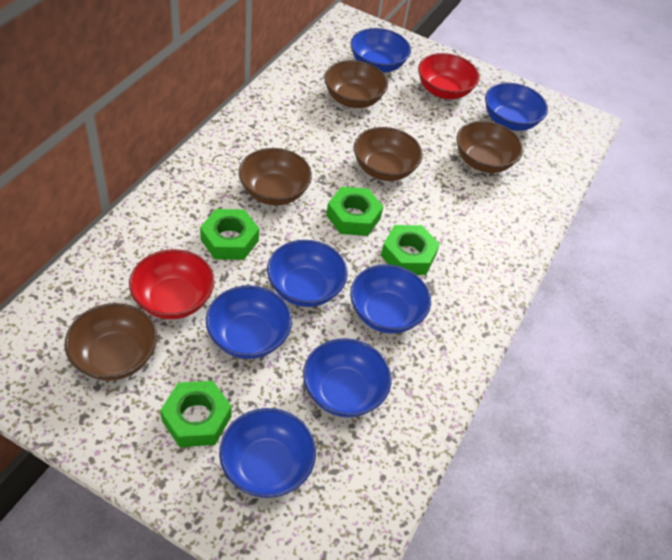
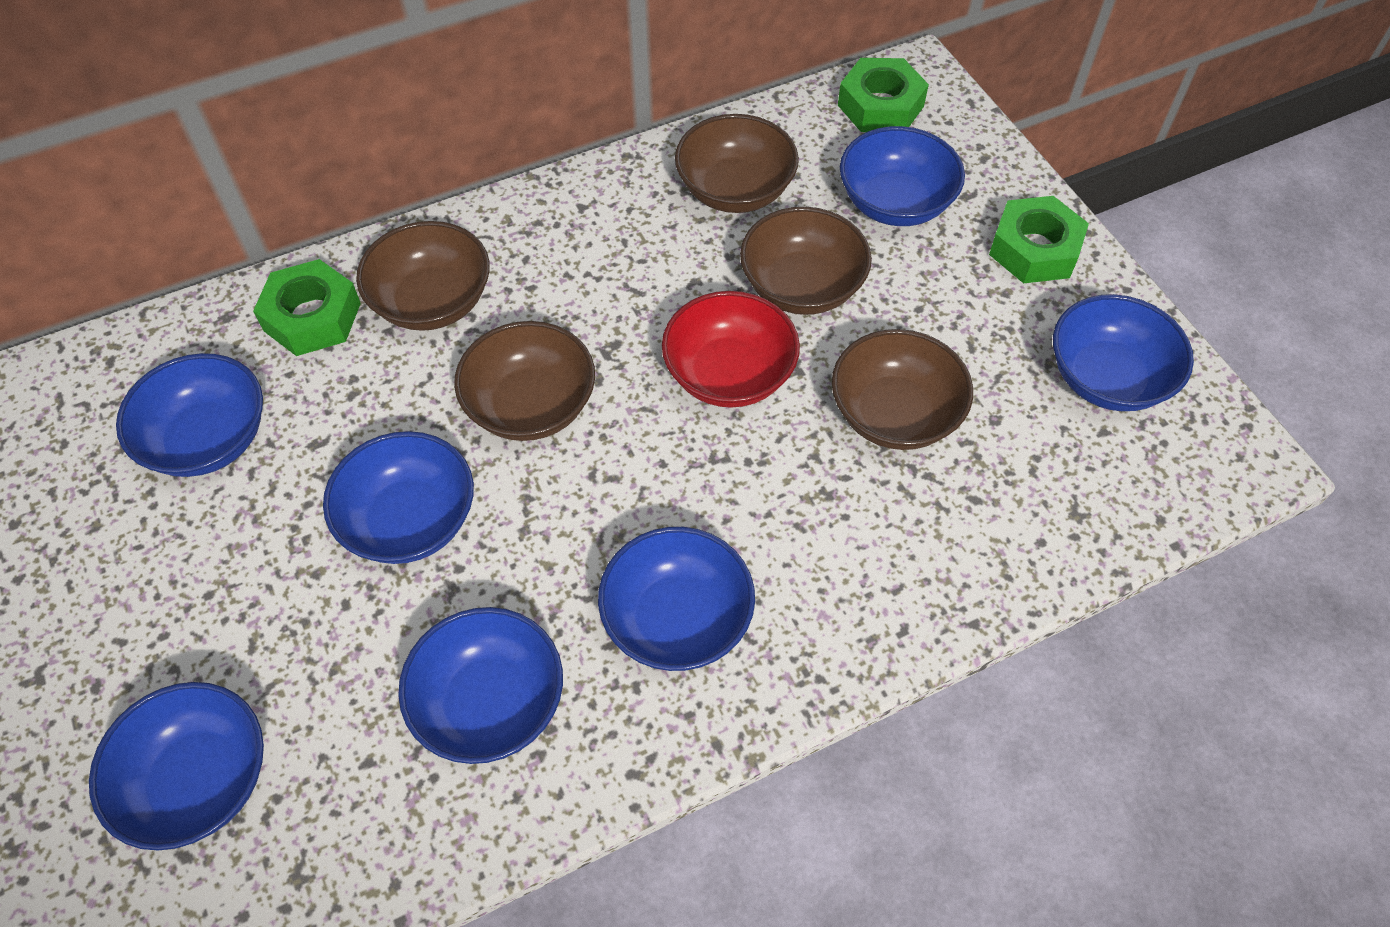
green nut: 4 -> 3
red bowl: 2 -> 1

